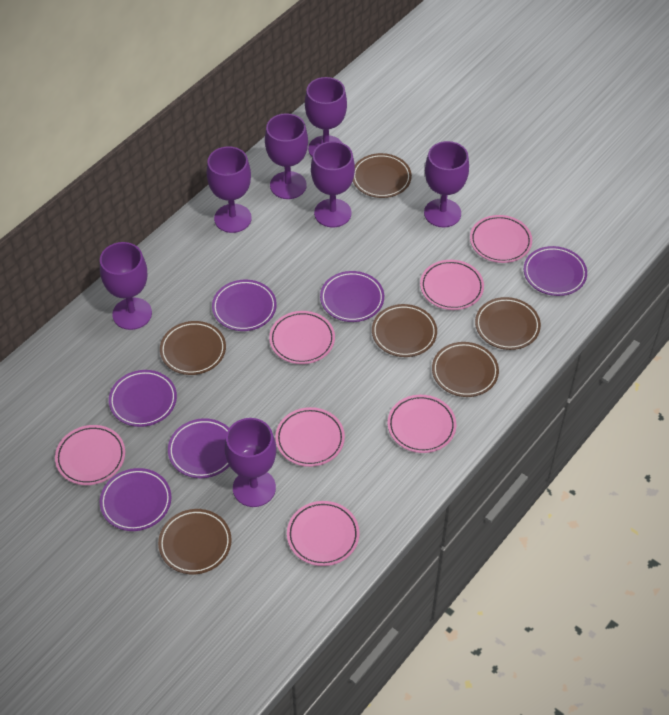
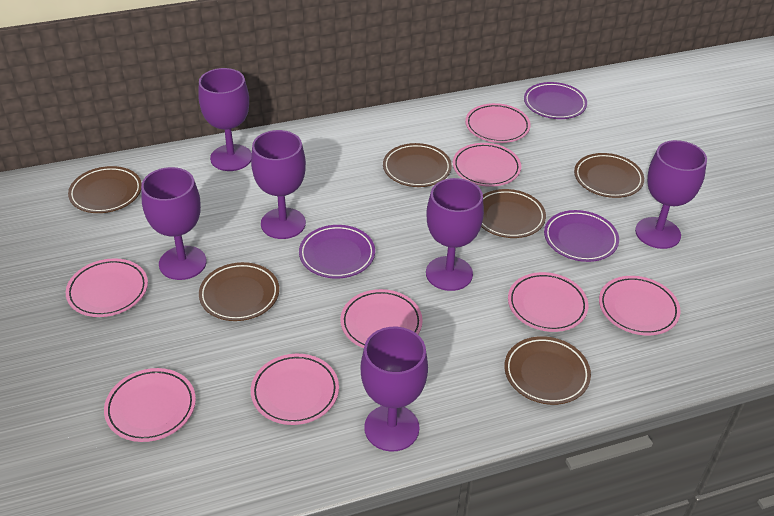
pink plate: 7 -> 8
purple goblet: 7 -> 6
purple plate: 6 -> 3

